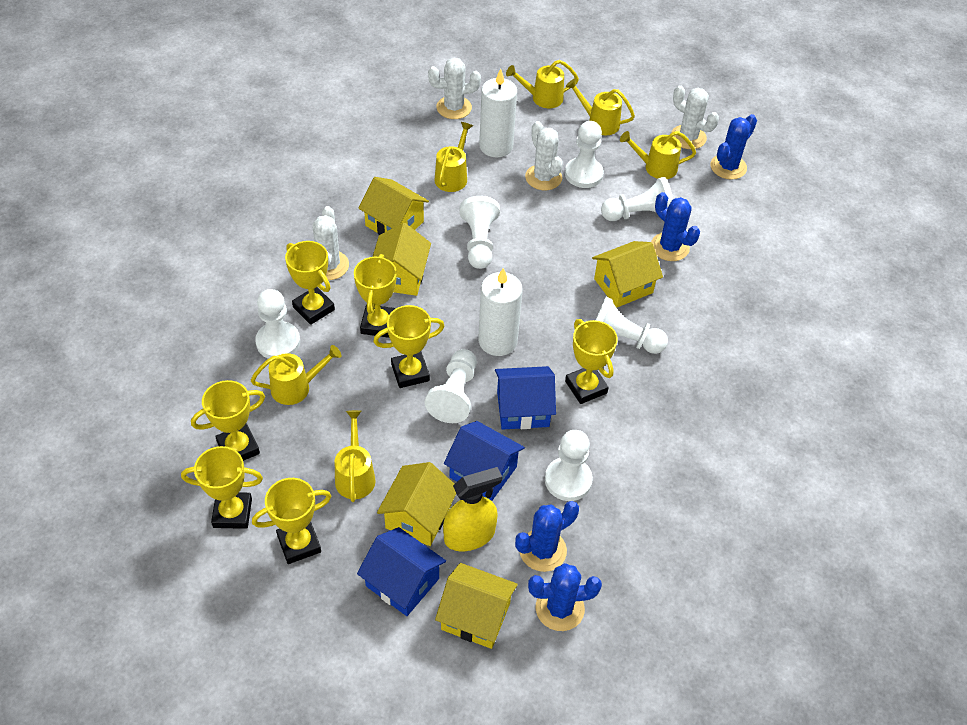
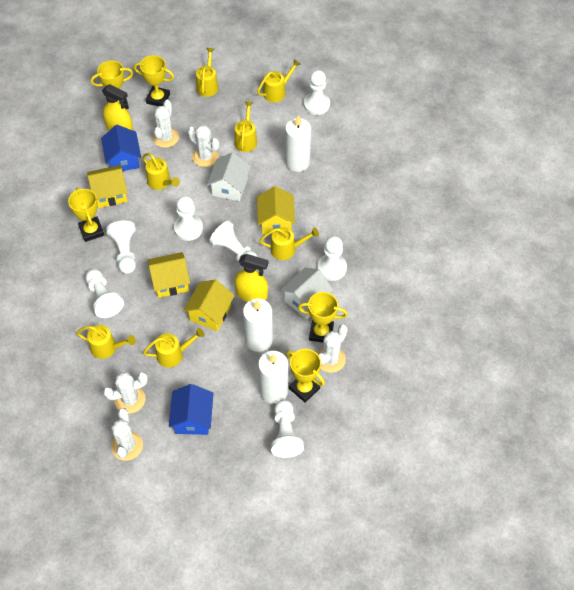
blue cactus: 4 -> 0
blue house: 3 -> 2
white cactus: 4 -> 5
white candle: 2 -> 3
white house: 0 -> 2
yellow house: 5 -> 4
yellow spray bottle: 1 -> 2
yellow trophy: 7 -> 5
yellow watering can: 6 -> 7

